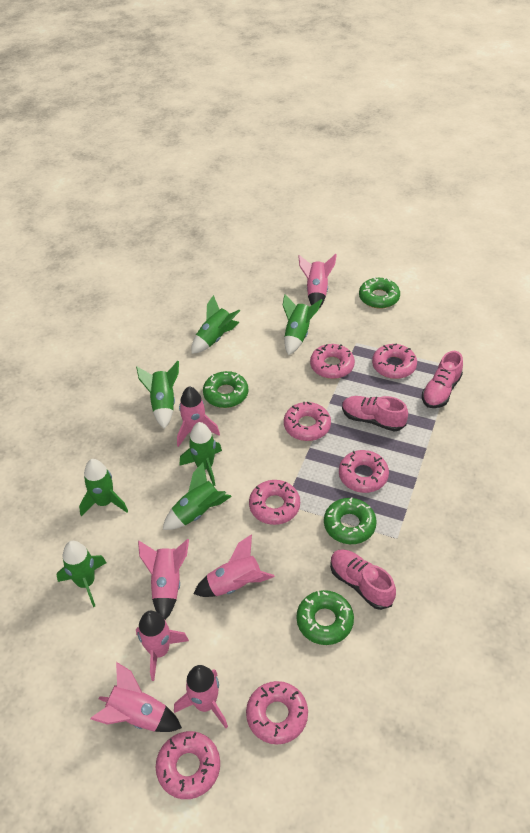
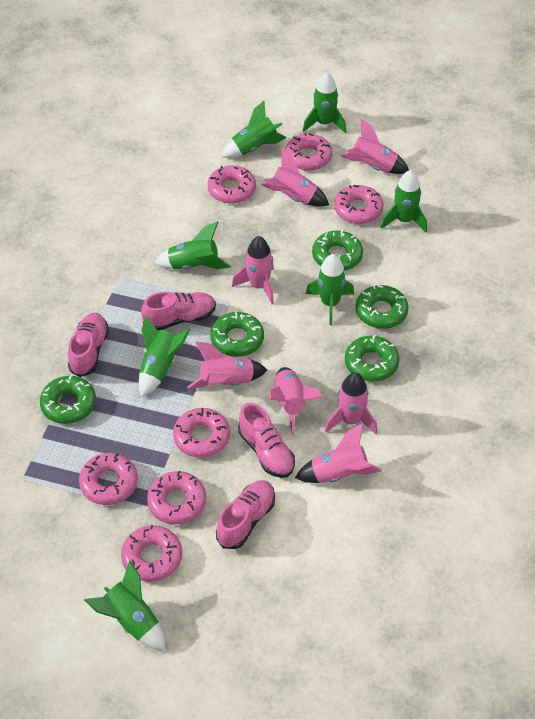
green donut: 4 -> 5
pink shoe: 3 -> 4

